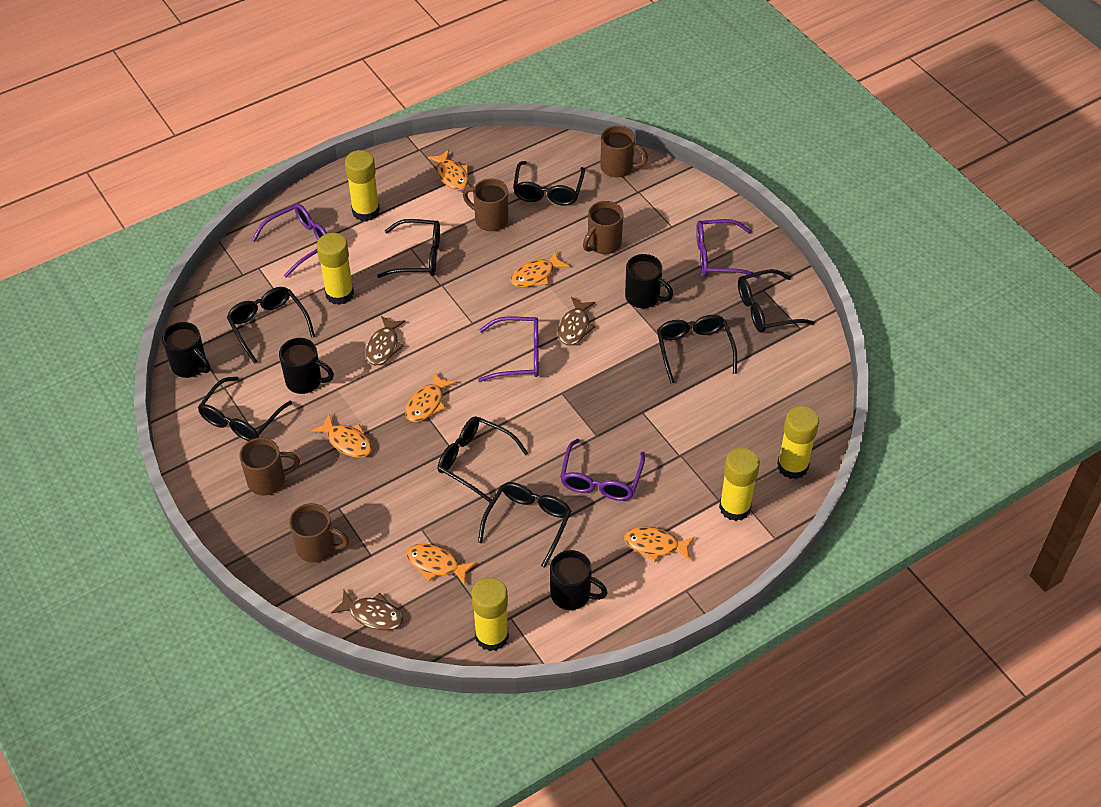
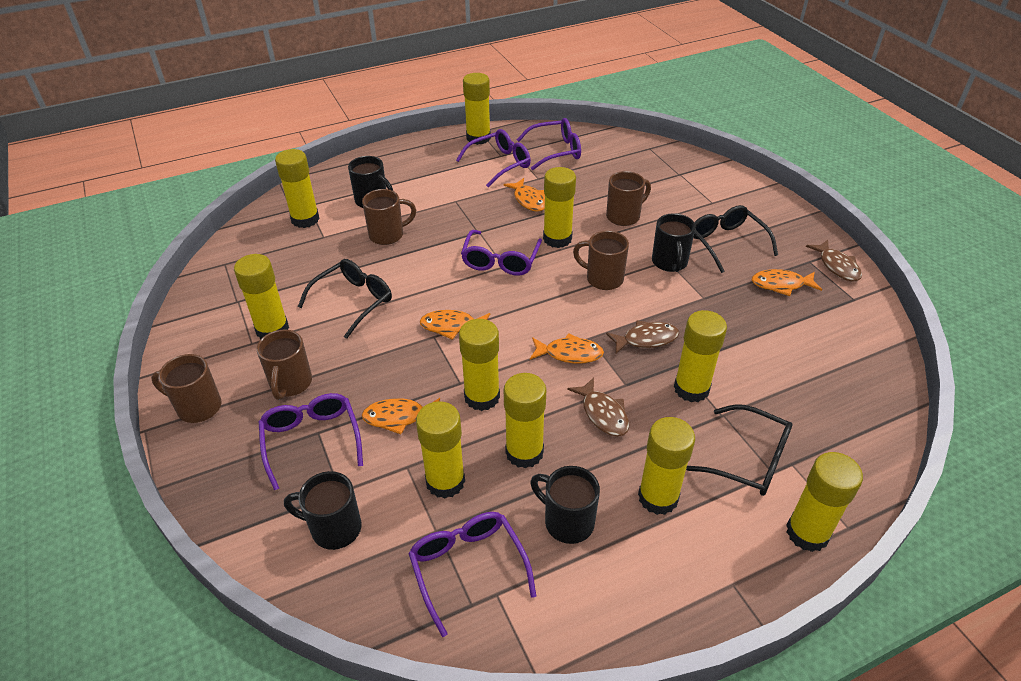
black glasses: 8 -> 3
orange fish: 6 -> 5
purple glasses: 4 -> 5
yellow glue stick: 5 -> 10

